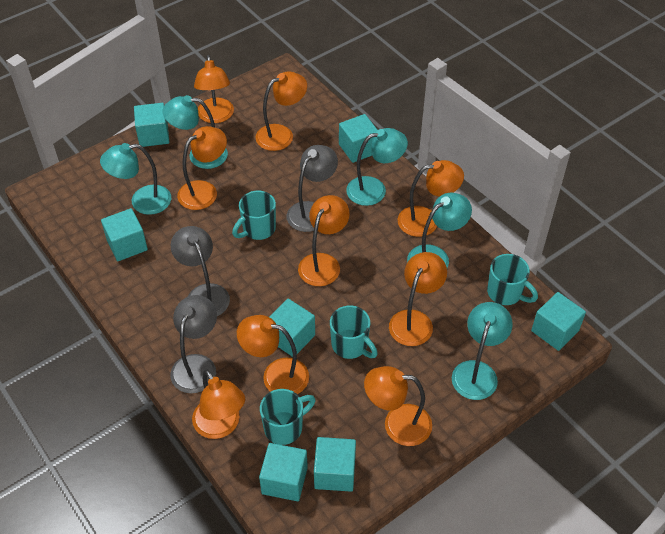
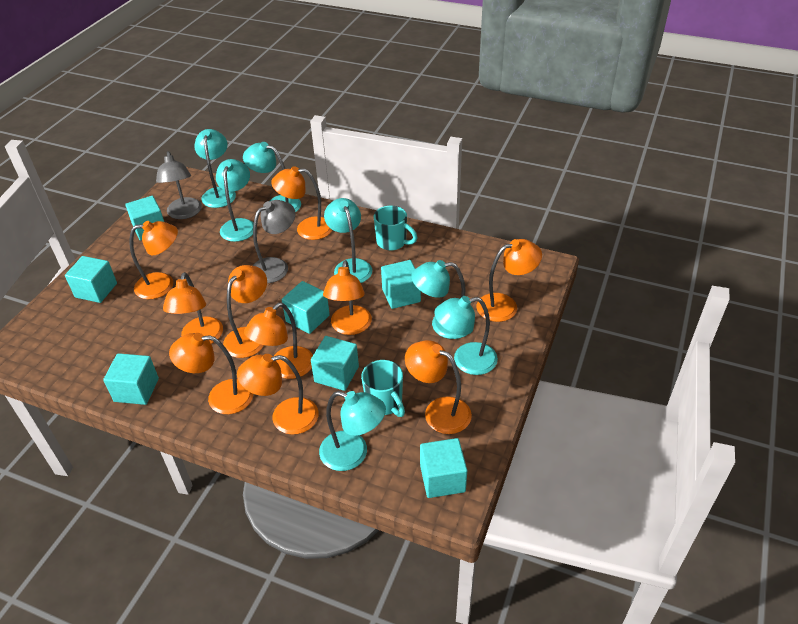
grey lamp: 3 -> 2
orange lamp: 9 -> 10
turquoise lamp: 5 -> 7
turquoise mug: 4 -> 2

